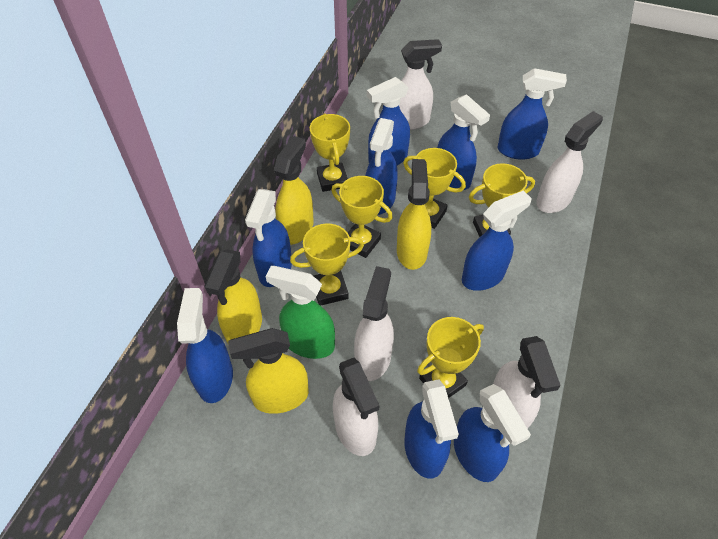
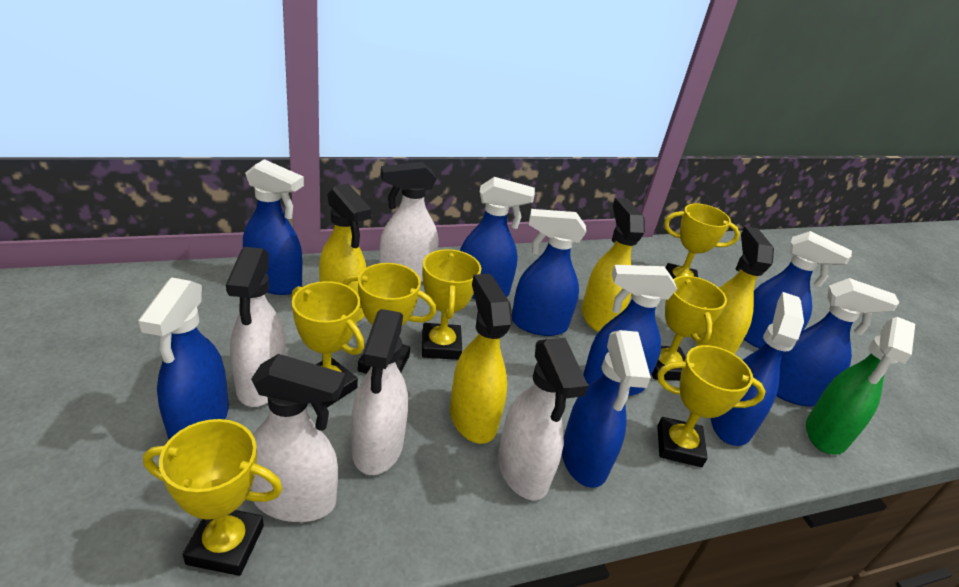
yellow trophy: 6 -> 7

